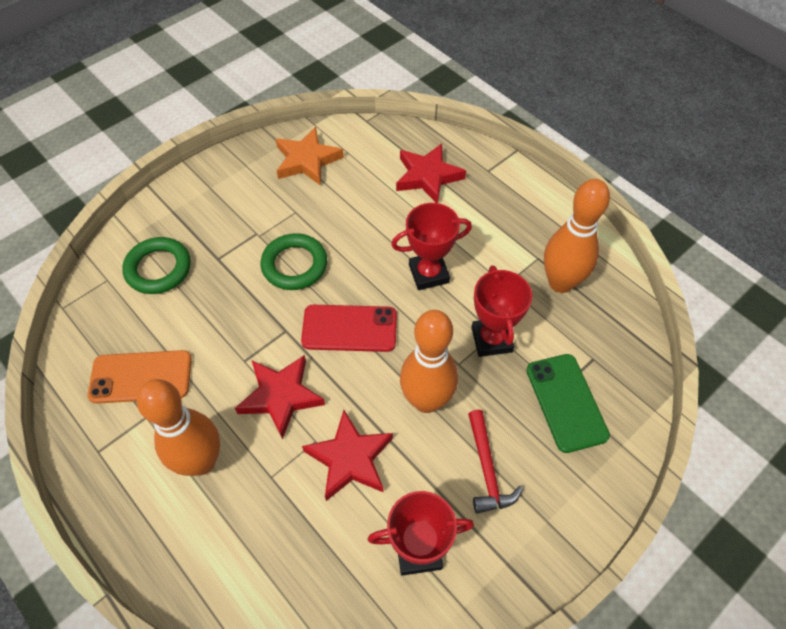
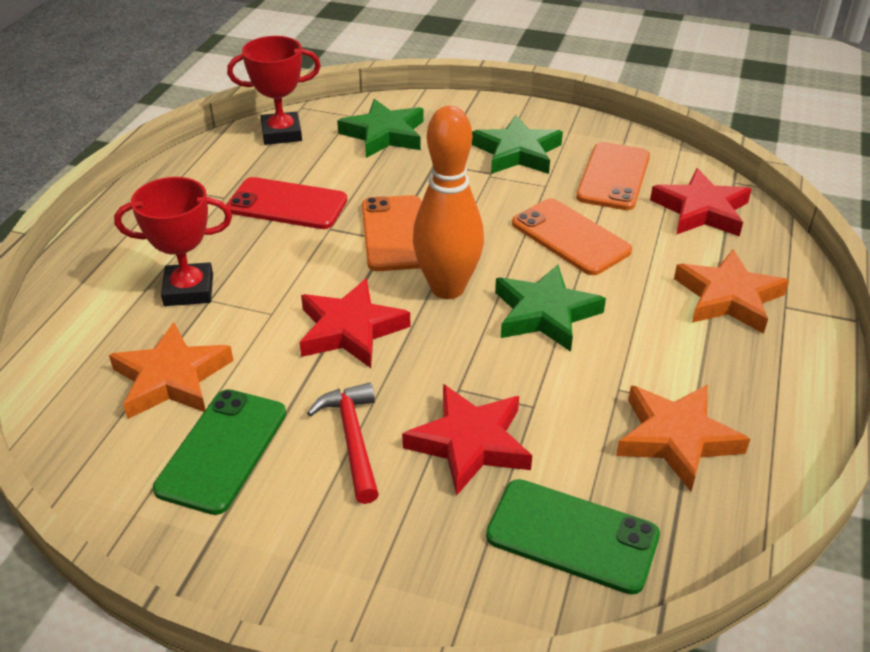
green phone: 1 -> 2
green ring: 2 -> 0
green star: 0 -> 3
orange bowling pin: 3 -> 1
orange phone: 1 -> 3
orange star: 1 -> 3
red trophy: 3 -> 2

